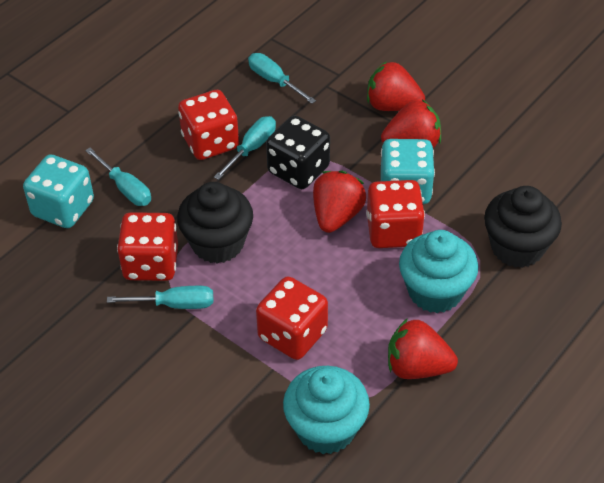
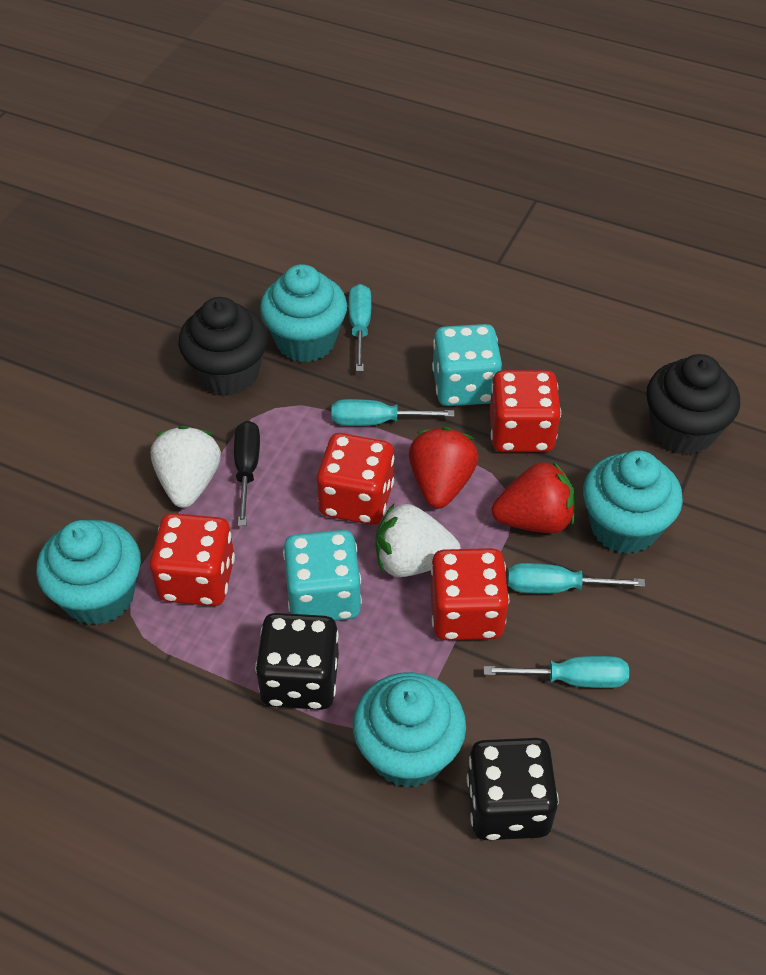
black dice: 1 -> 2
black screwdriver: 0 -> 1
red strawberry: 4 -> 2
turquoise cupcake: 2 -> 4
white strawberry: 0 -> 2

